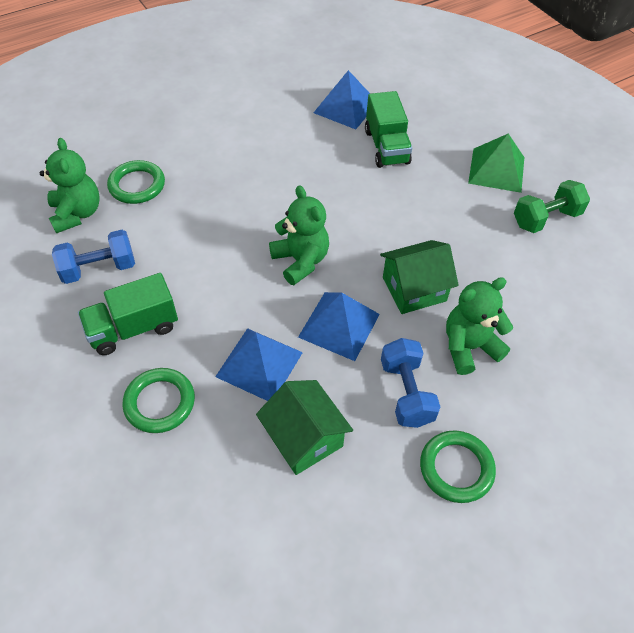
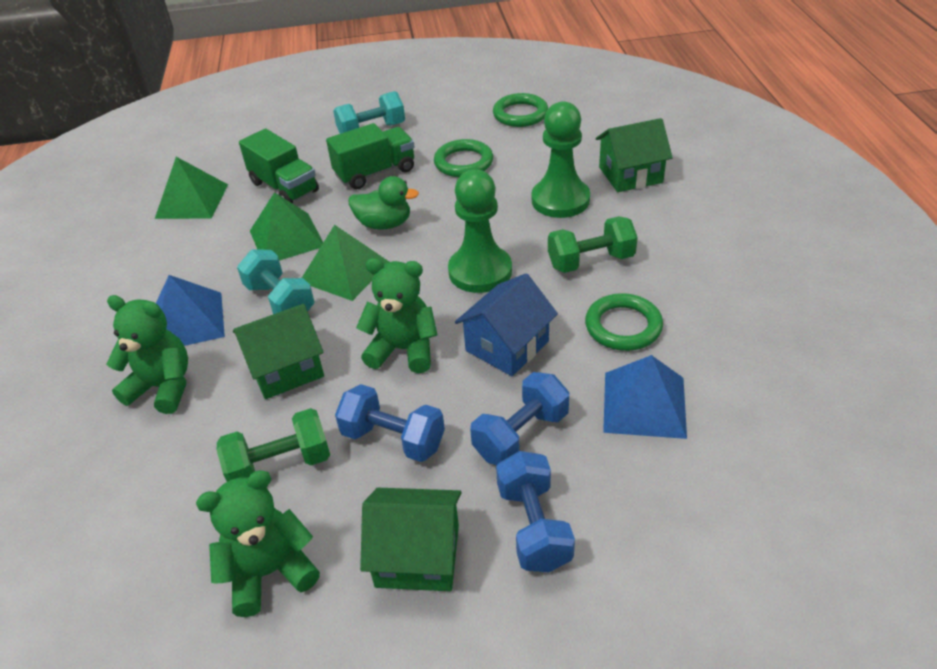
blue dumbbell: 2 -> 3
blue house: 0 -> 1
blue pyramid: 3 -> 2
green duck: 0 -> 1
green dumbbell: 1 -> 2
green house: 2 -> 3
green pawn: 0 -> 2
green pyramid: 1 -> 3
turquoise dumbbell: 0 -> 2

